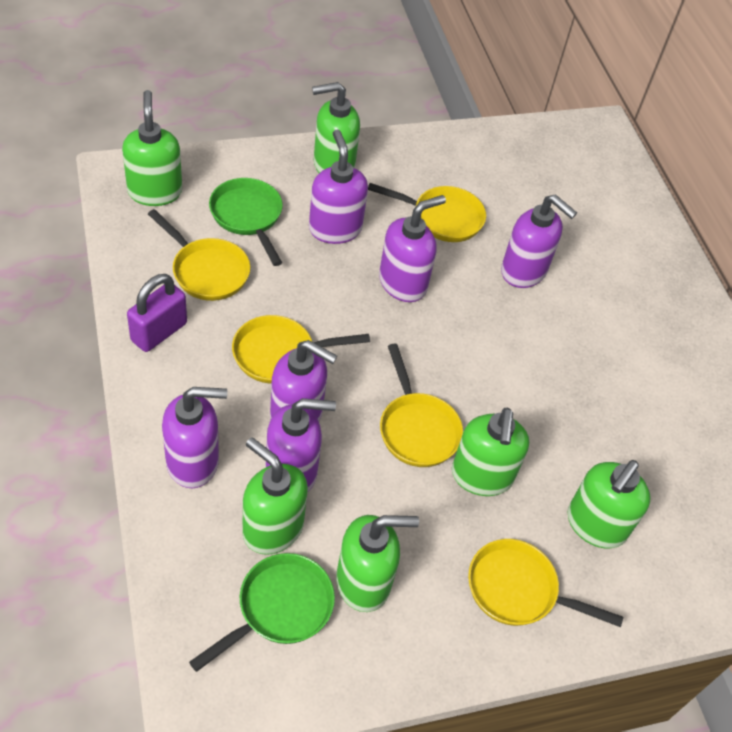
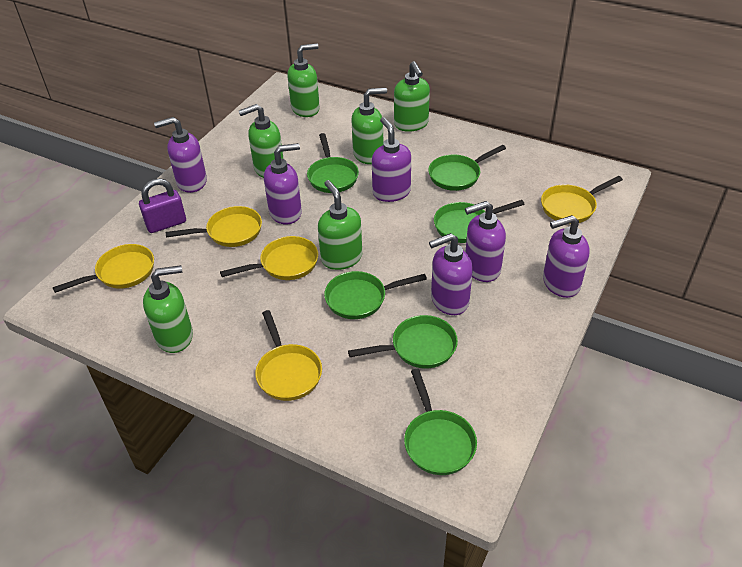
green pan: 2 -> 6

